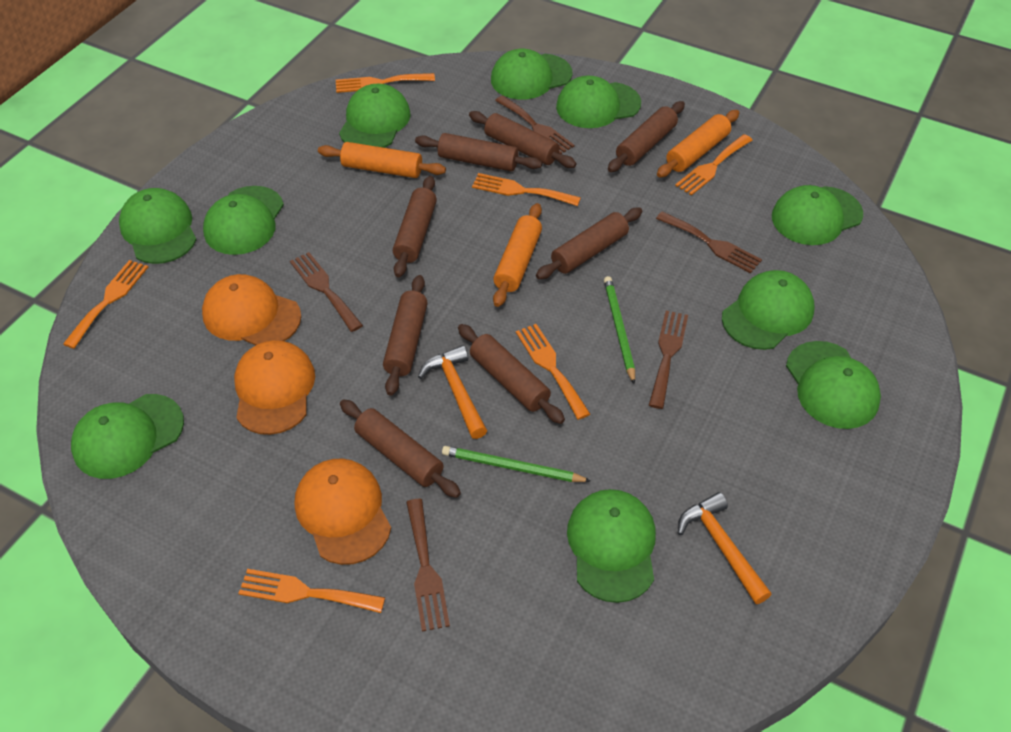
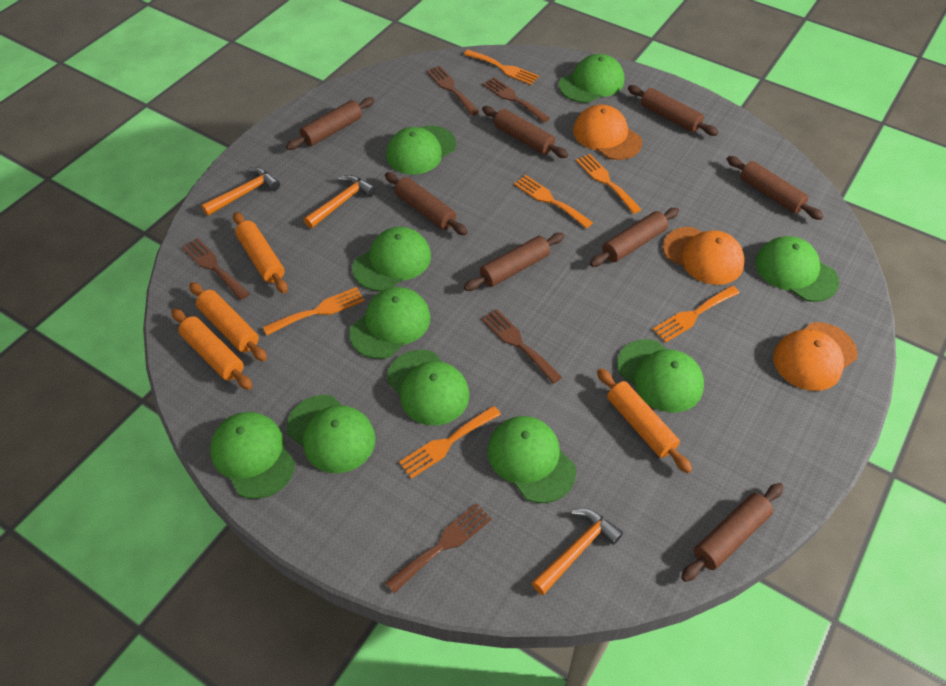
green pencil: 2 -> 0
orange hammer: 2 -> 3
orange rolling pin: 3 -> 4

